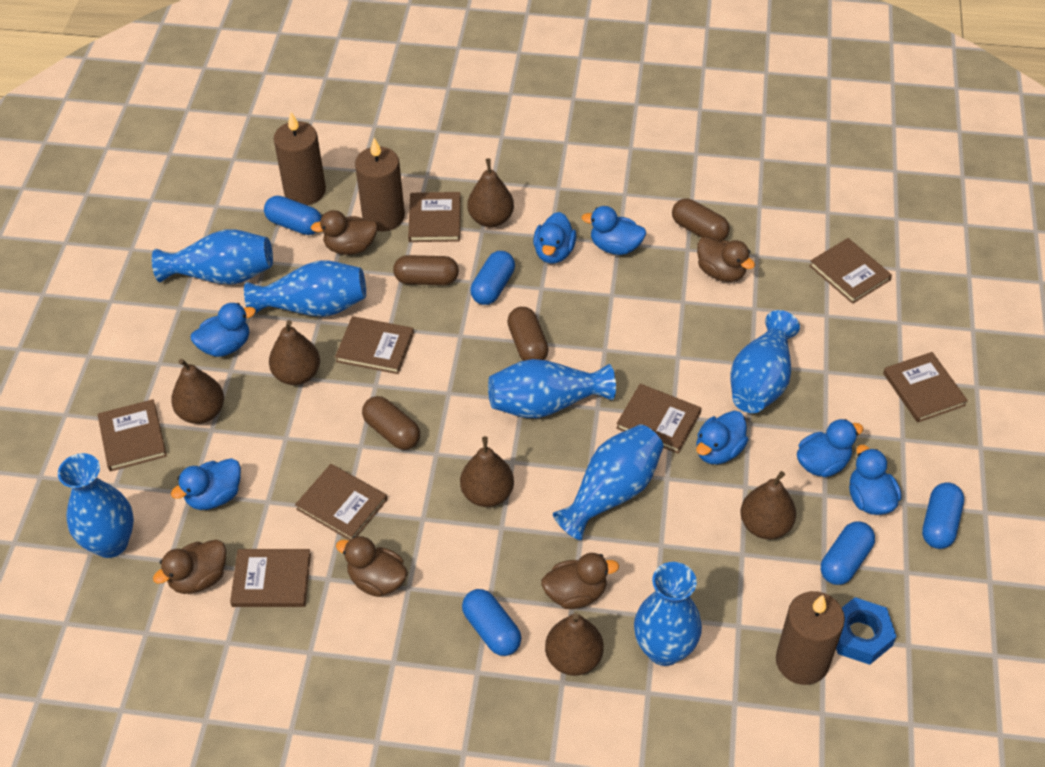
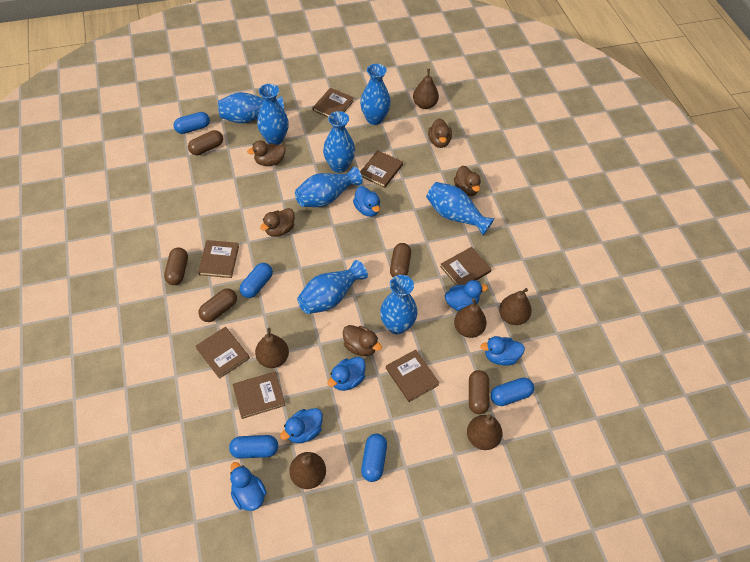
blue duck: 7 -> 6
blue nut: 1 -> 0
blue vase: 7 -> 8
brown book: 8 -> 7
brown candle: 3 -> 0
brown capsule: 4 -> 5

